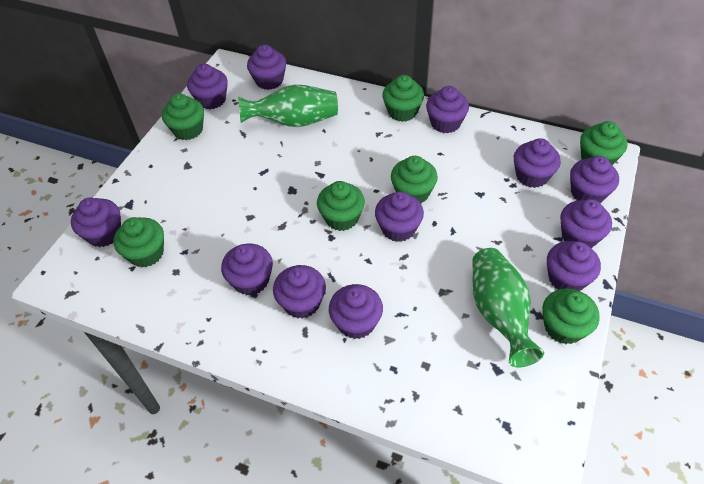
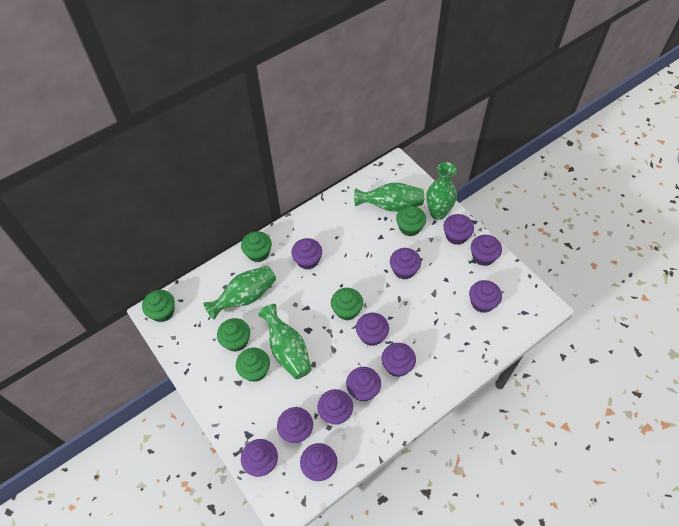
green cupcake: 7 -> 6
green vase: 2 -> 4

